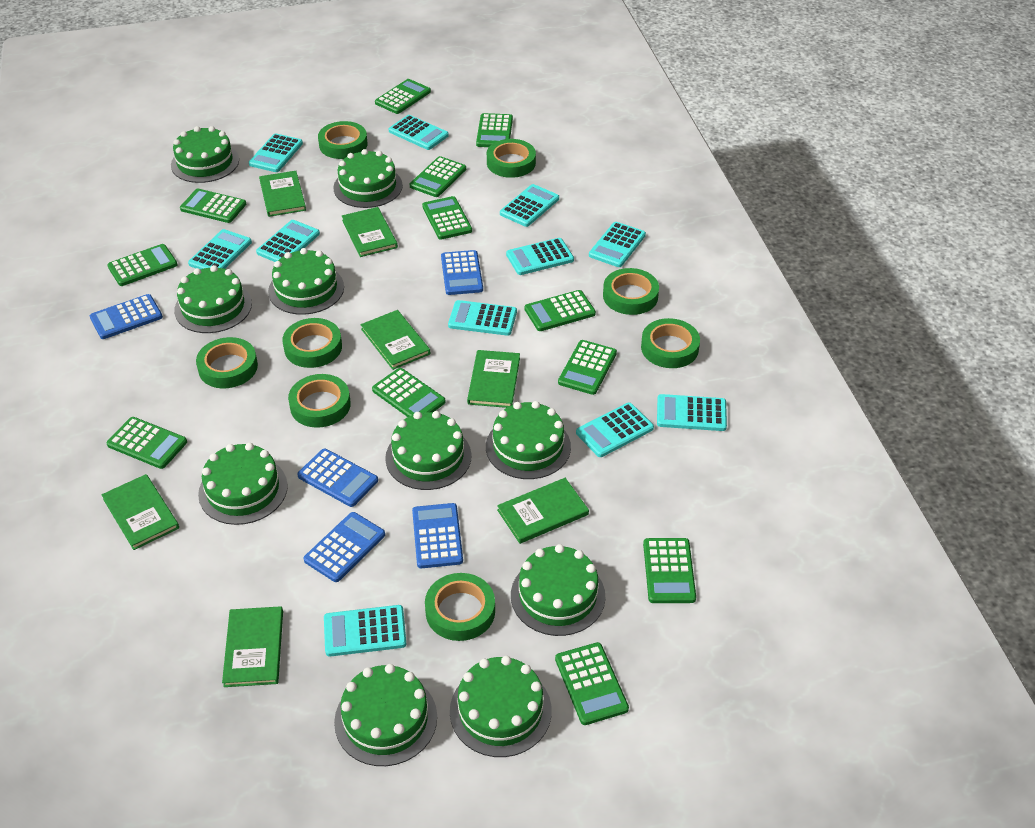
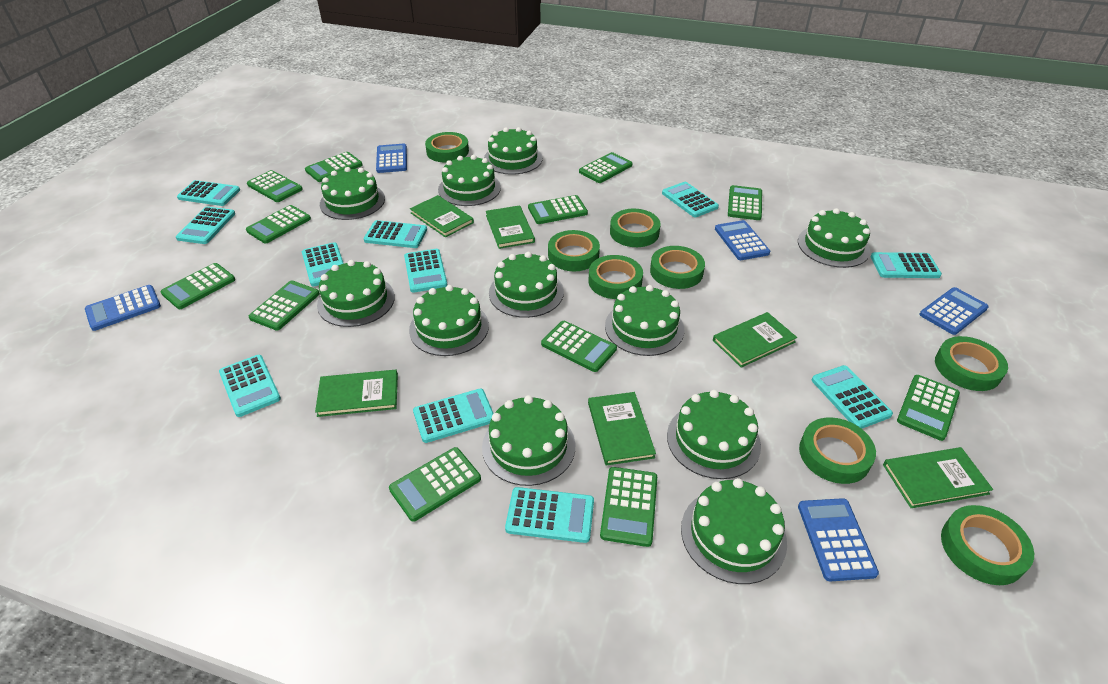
green book: 7 -> 6
green cake: 10 -> 11

